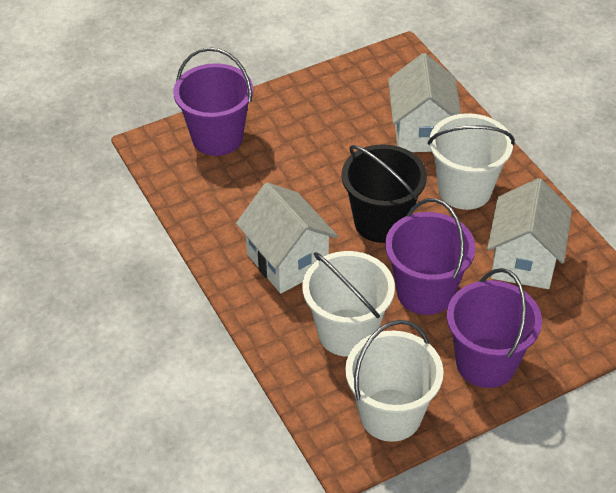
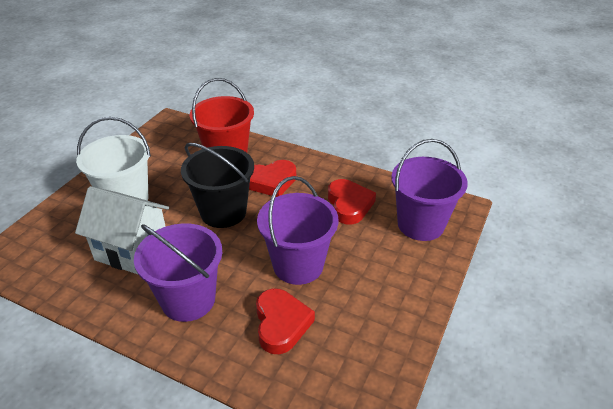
red bucket: 0 -> 1
red heart: 0 -> 3
white bucket: 3 -> 1
white house: 3 -> 1

